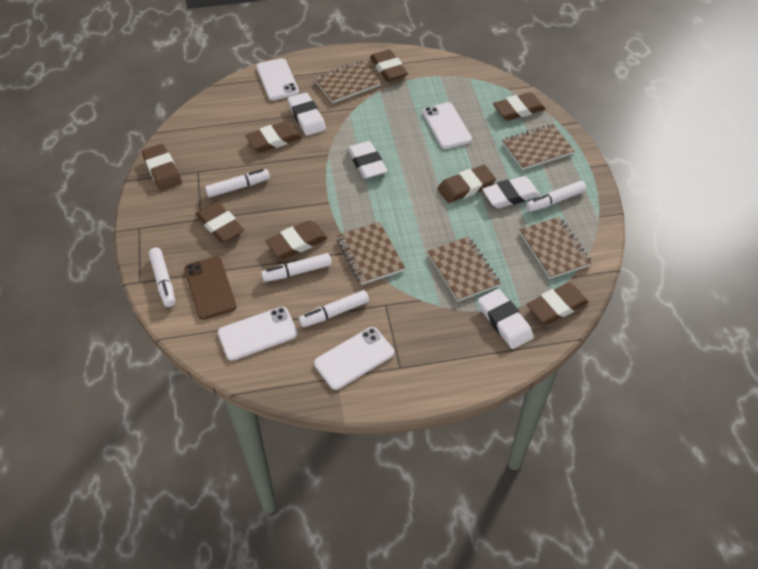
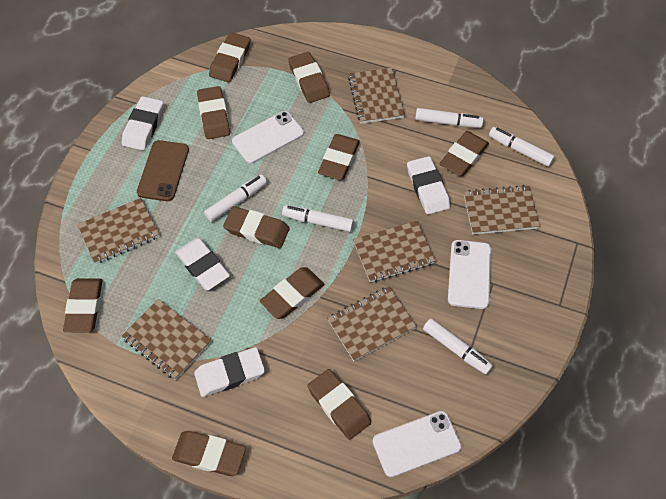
brown eraser: 8 -> 10
brown notebook: 5 -> 6
white phone: 4 -> 3

